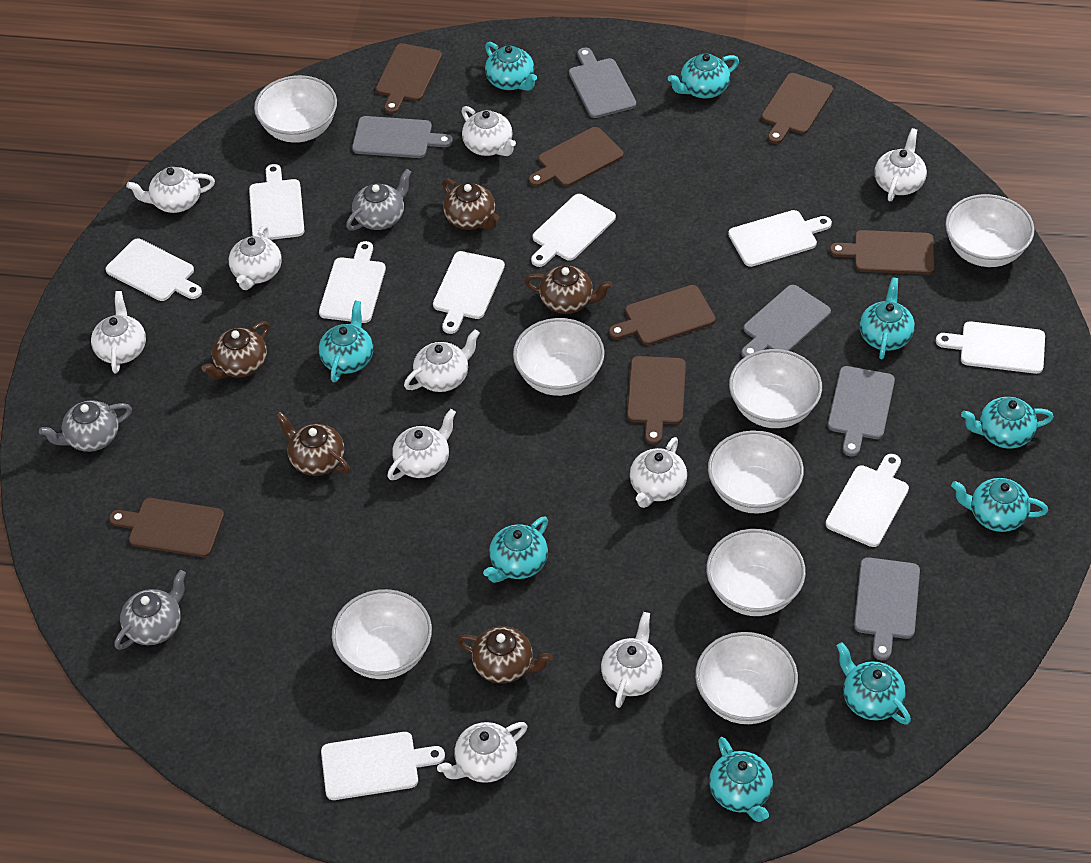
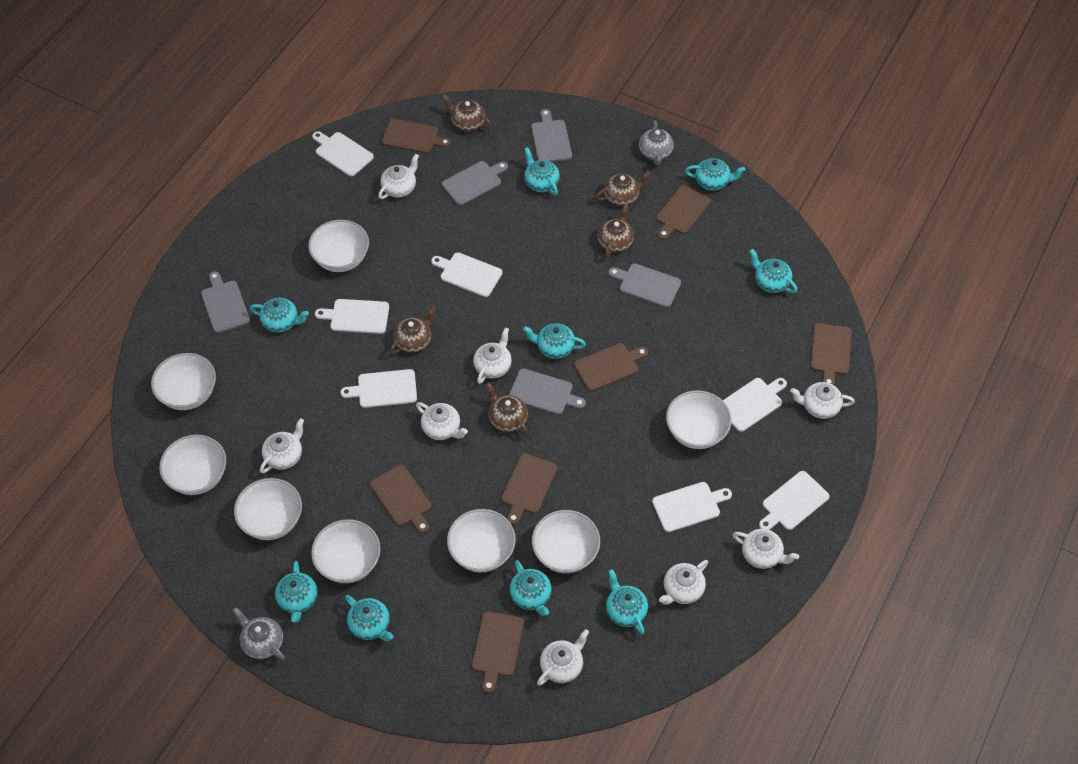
grey teapot: 3 -> 2
white cutting board: 9 -> 7
white teapot: 10 -> 8

